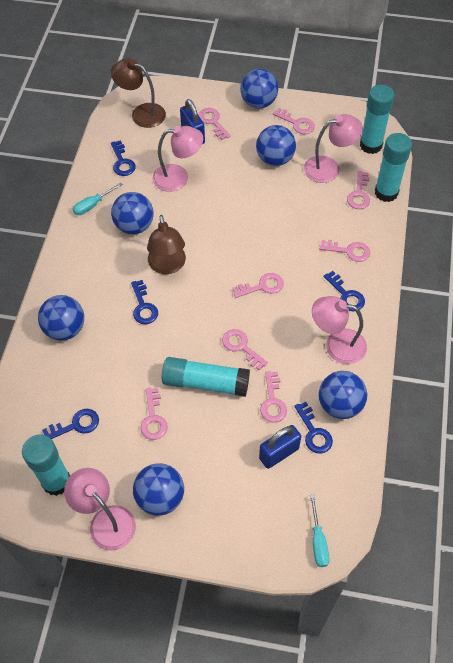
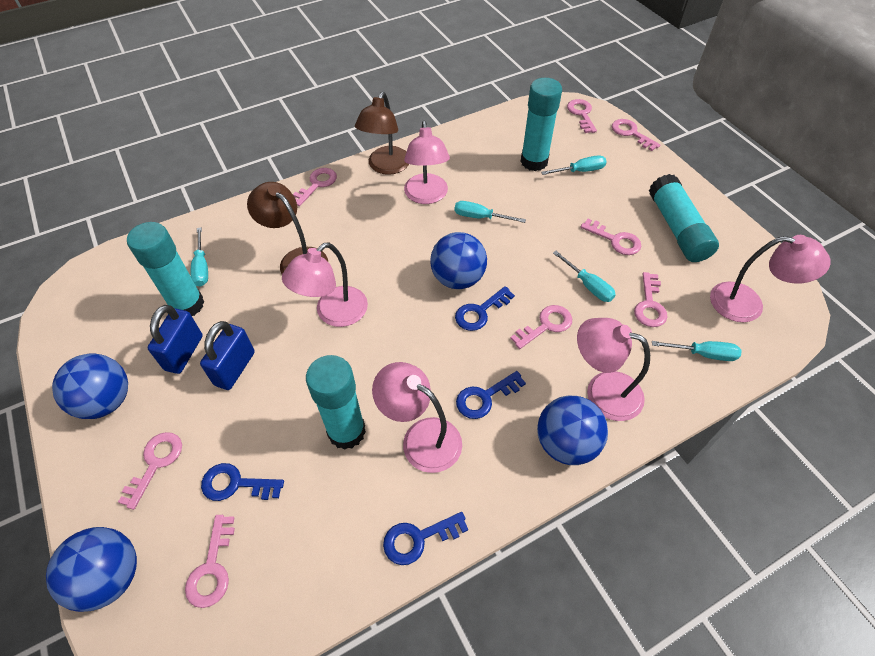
blue ball: 6 -> 4
blue key: 5 -> 4
pink lamp: 4 -> 5
turquoise screwdriver: 2 -> 5

